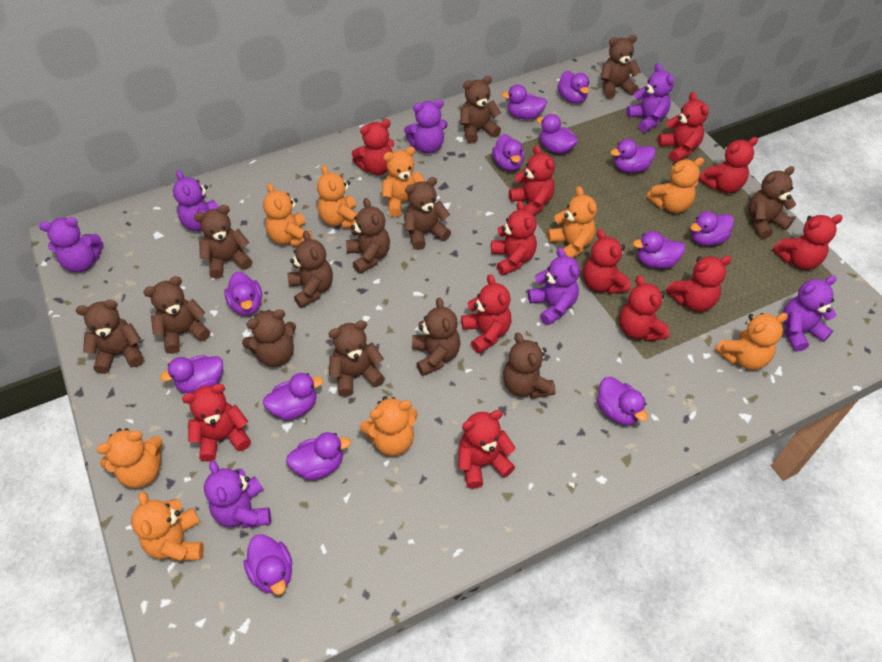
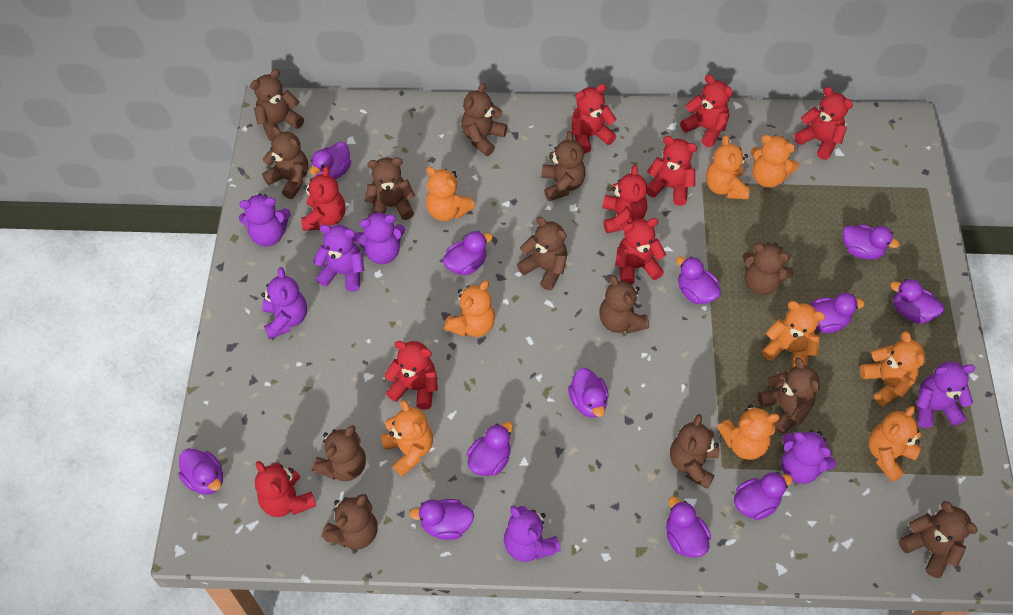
purple duck: 13 -> 12
red teddy bear: 12 -> 9

